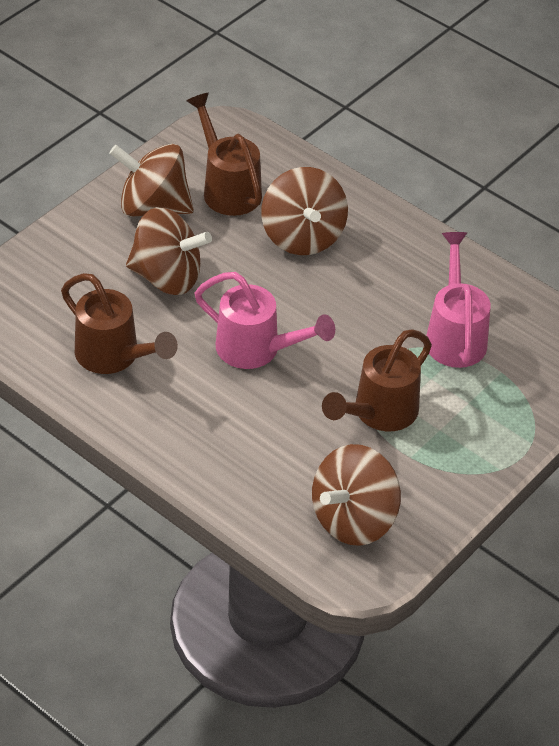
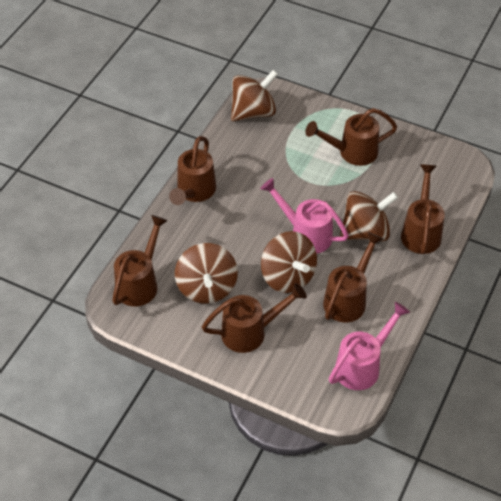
brown watering can: 3 -> 6

